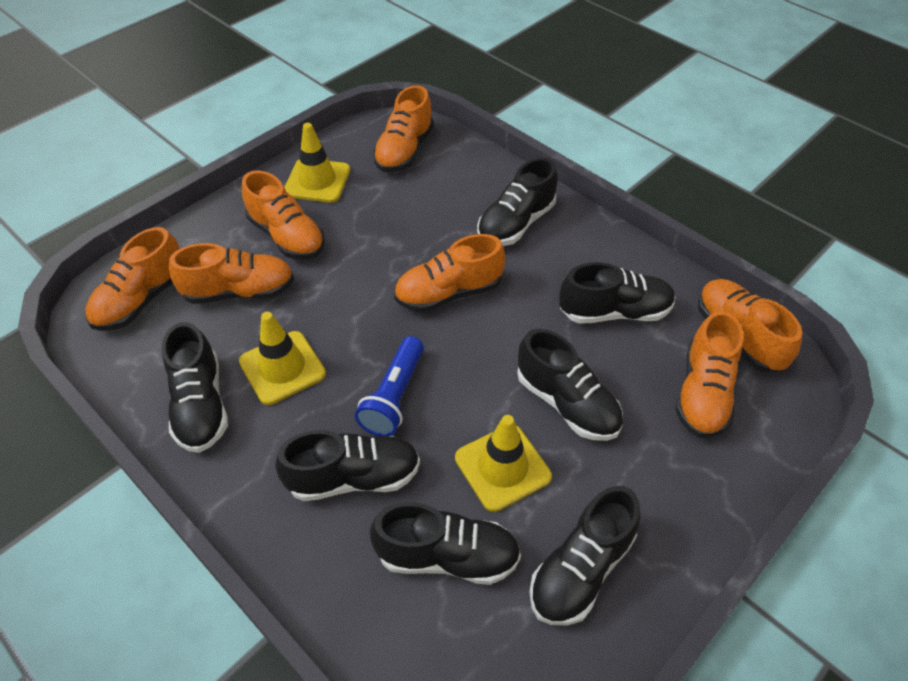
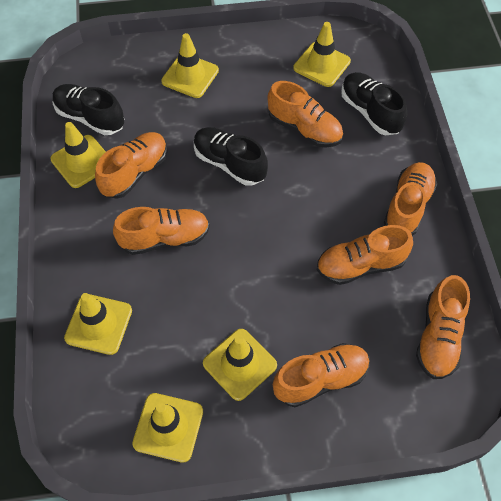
black shoe: 7 -> 3
blue flashlight: 1 -> 0
yellow traffic cone: 3 -> 6

